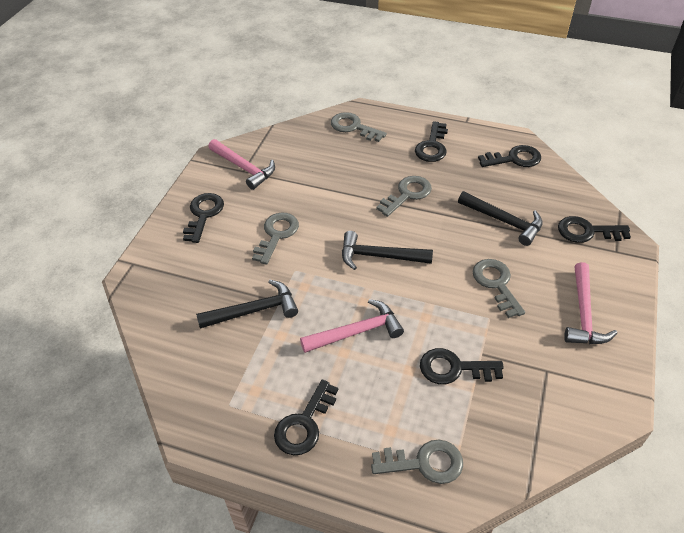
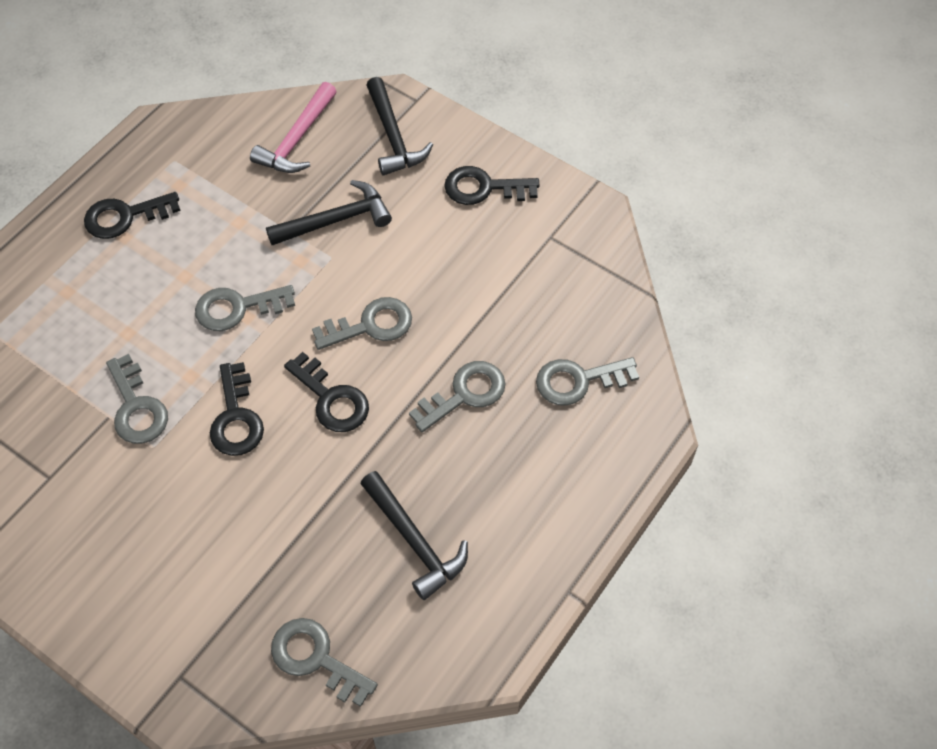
black key: 6 -> 4
grey key: 5 -> 6
pink hammer: 3 -> 1

